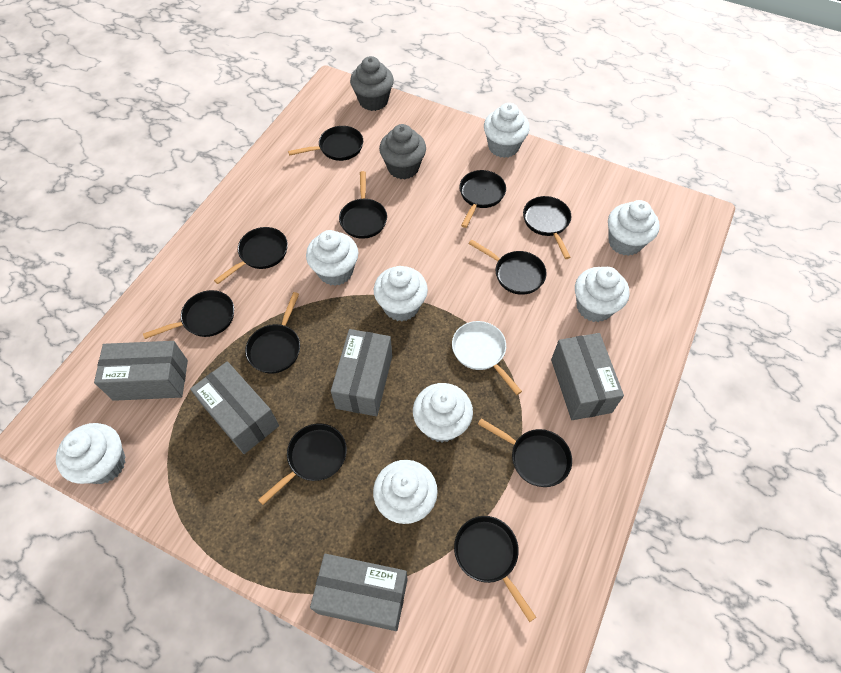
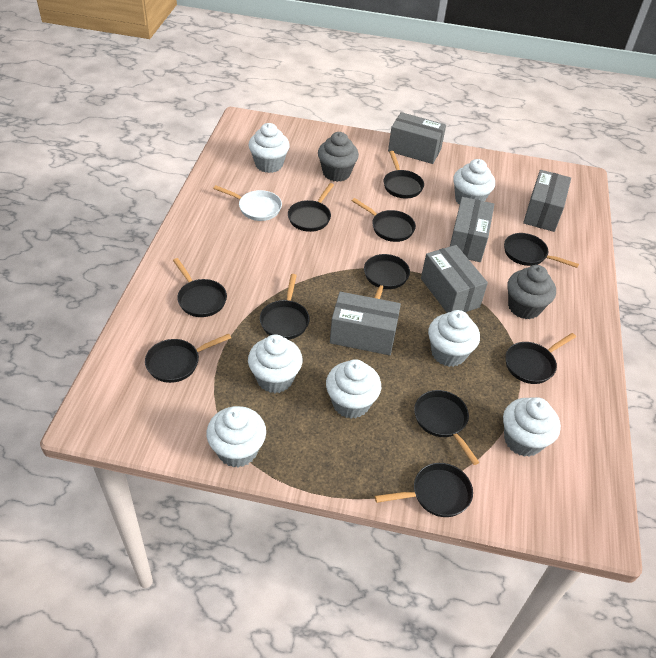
white cupcake: 8 -> 7

